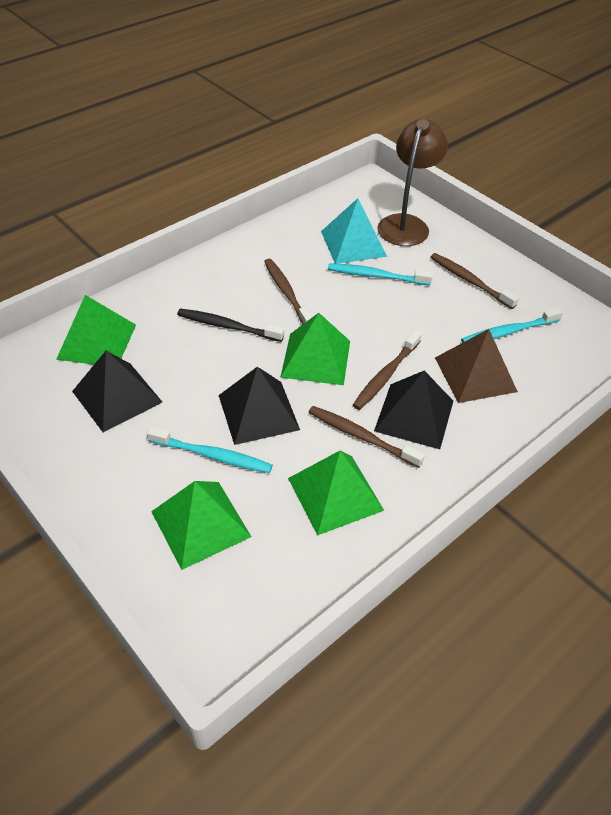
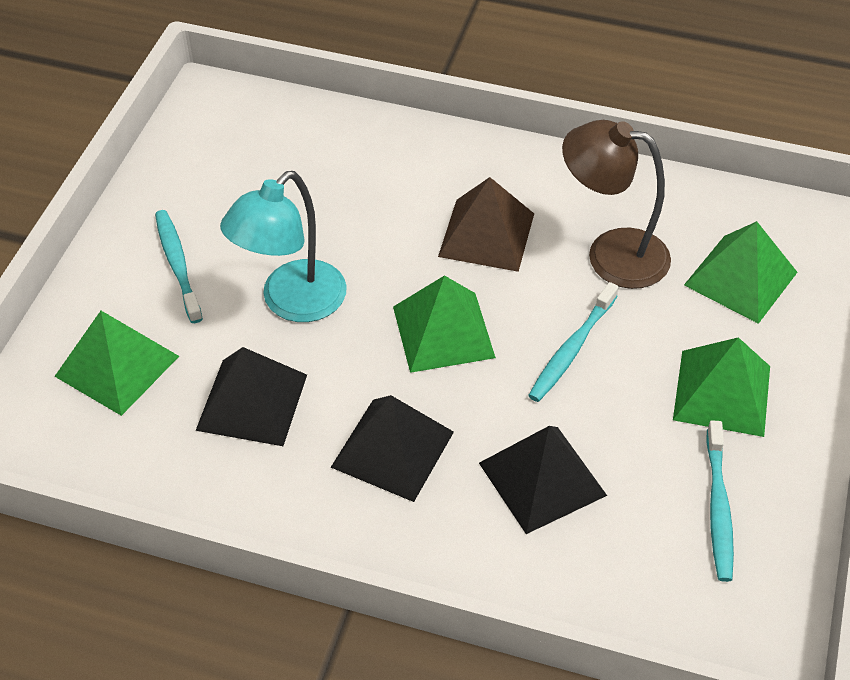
black toothbrush: 1 -> 0
brown toothbrush: 4 -> 0
turquoise lamp: 0 -> 1
turquoise pyramid: 1 -> 0

